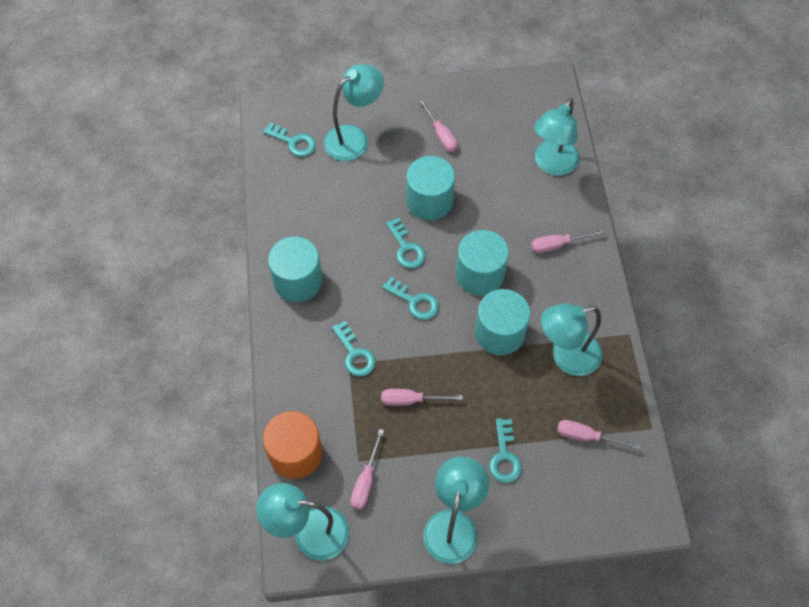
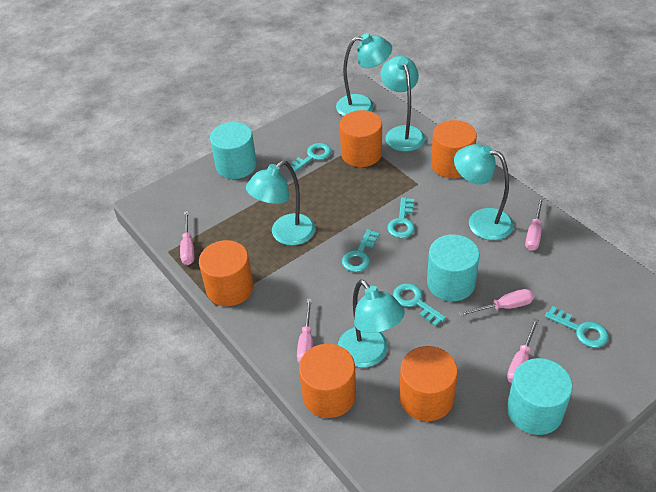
orange cylinder: 1 -> 5
turquoise cylinder: 4 -> 3

